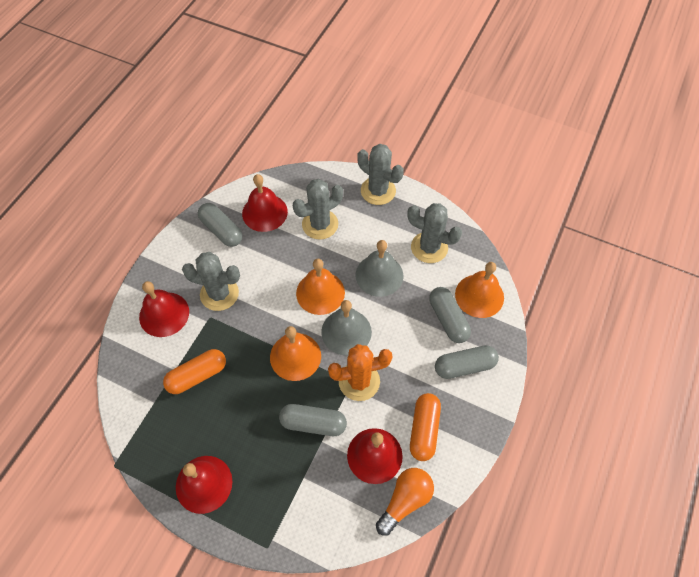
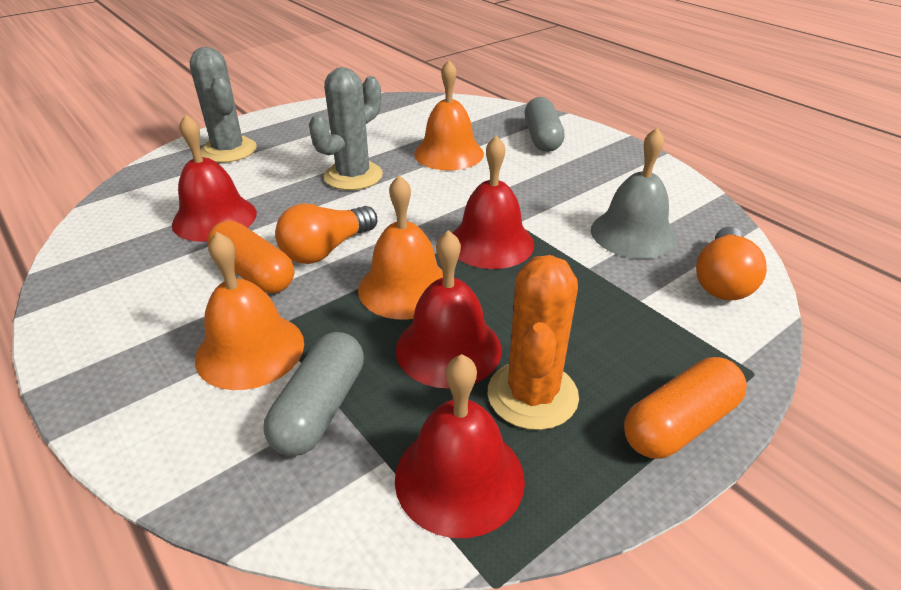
grey bell: 2 -> 1
grey cactus: 4 -> 2
grey capsule: 4 -> 2
orange light bulb: 1 -> 2

